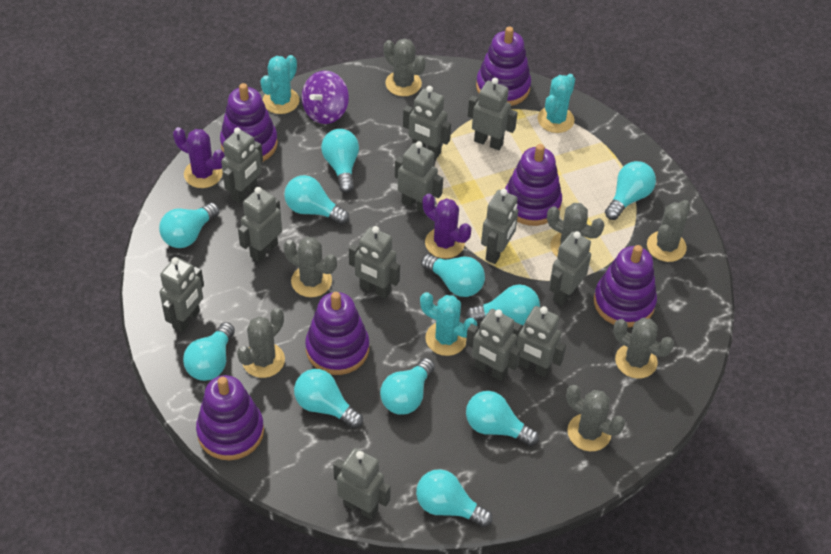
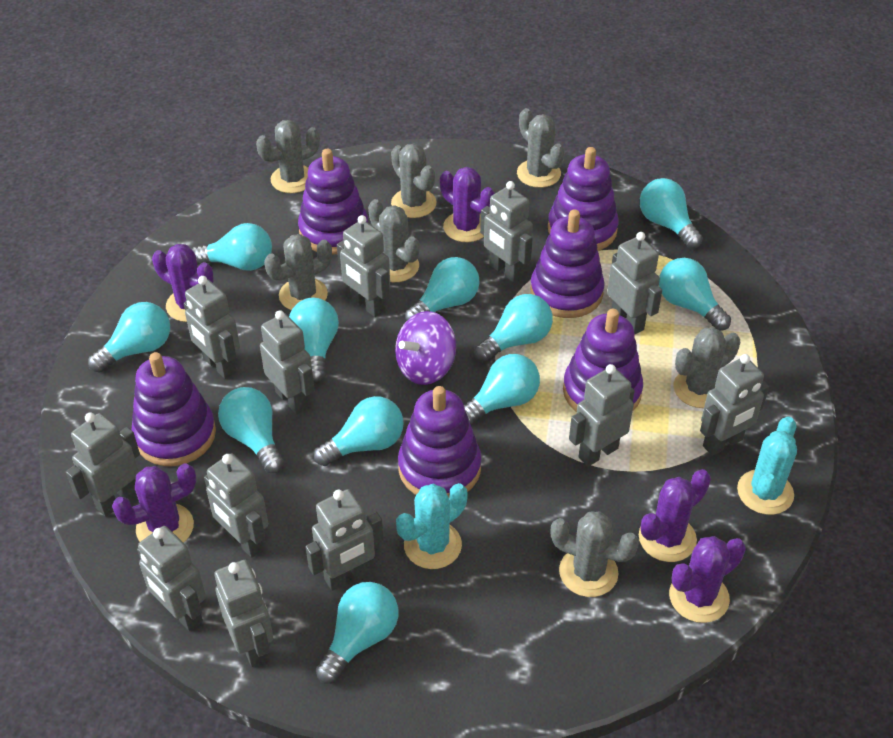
purple cactus: 2 -> 5
turquoise cactus: 3 -> 2

